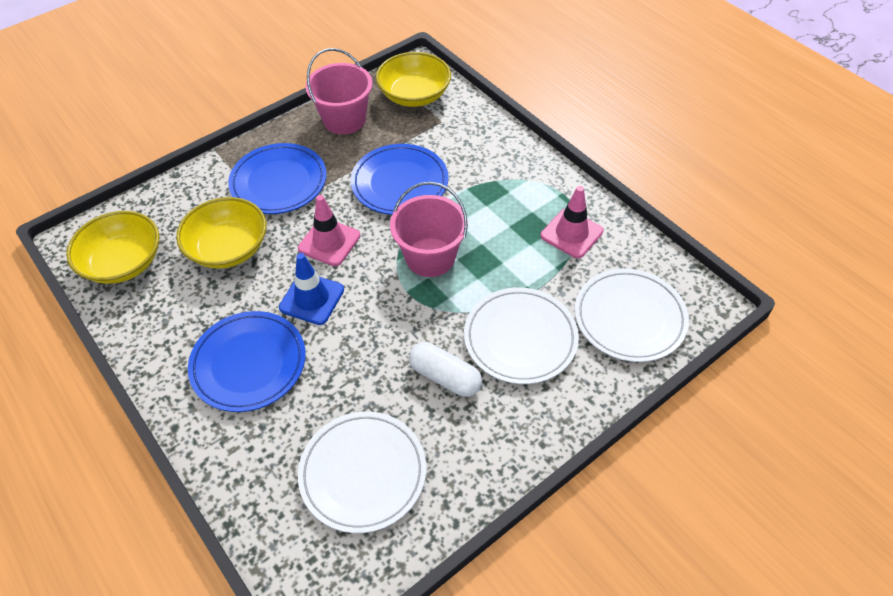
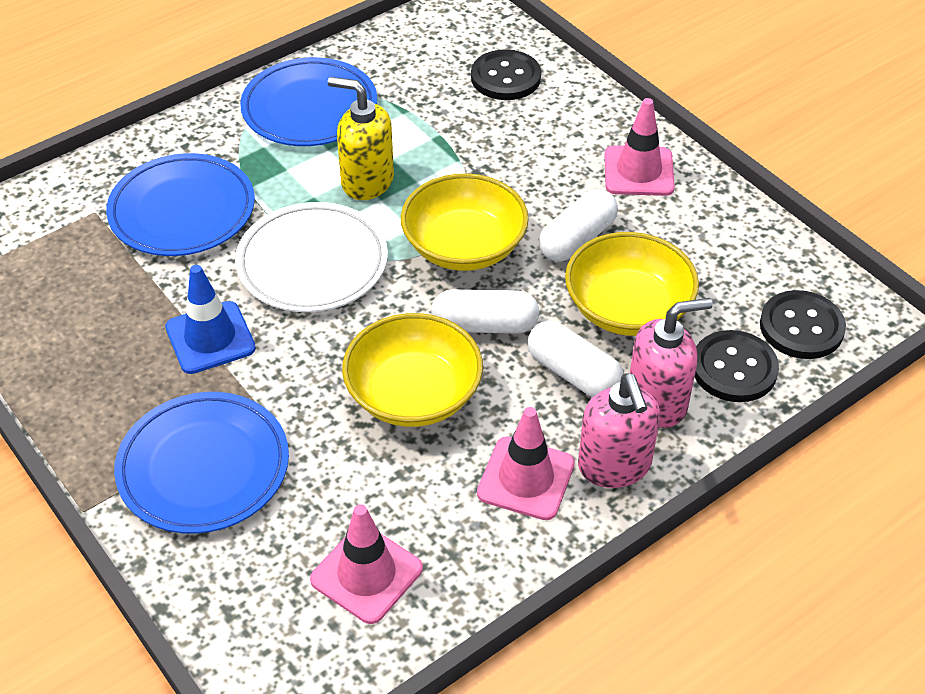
black button: 0 -> 3
pink bucket: 2 -> 0
pink soap dispenser: 0 -> 2
pink traffic cone: 2 -> 3
white capsule: 1 -> 3
white plate: 3 -> 1
yellow soap dispenser: 0 -> 1

